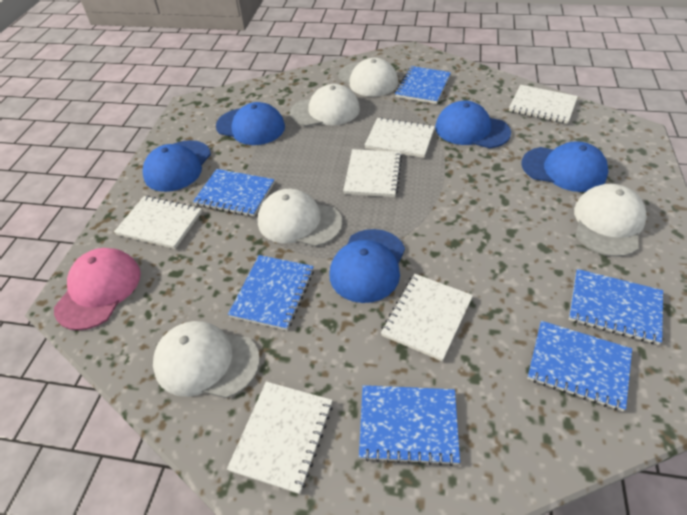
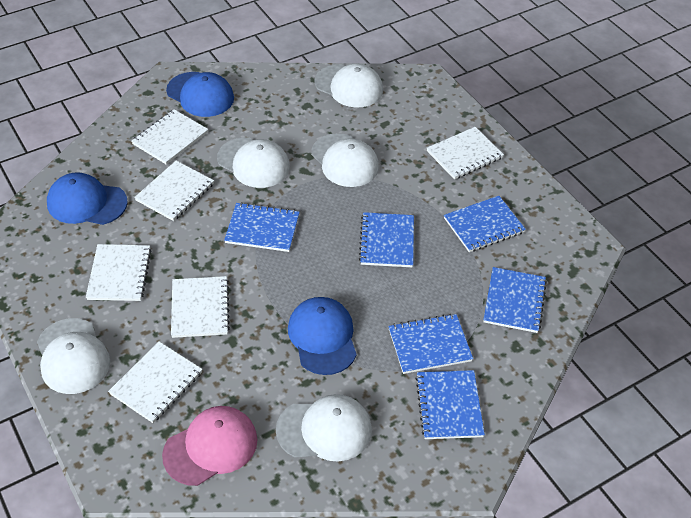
blue cap: 5 -> 3

